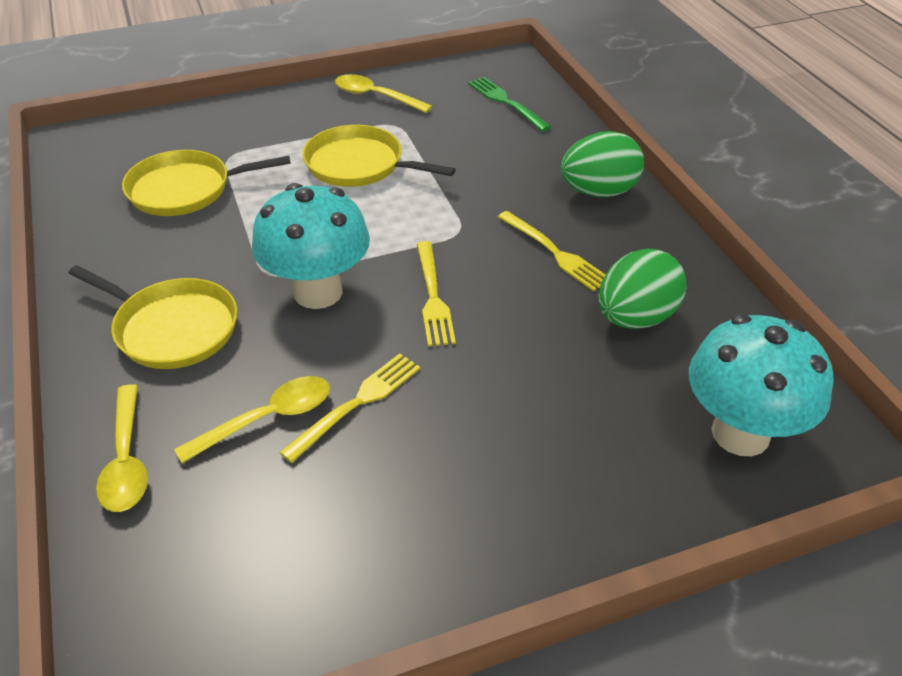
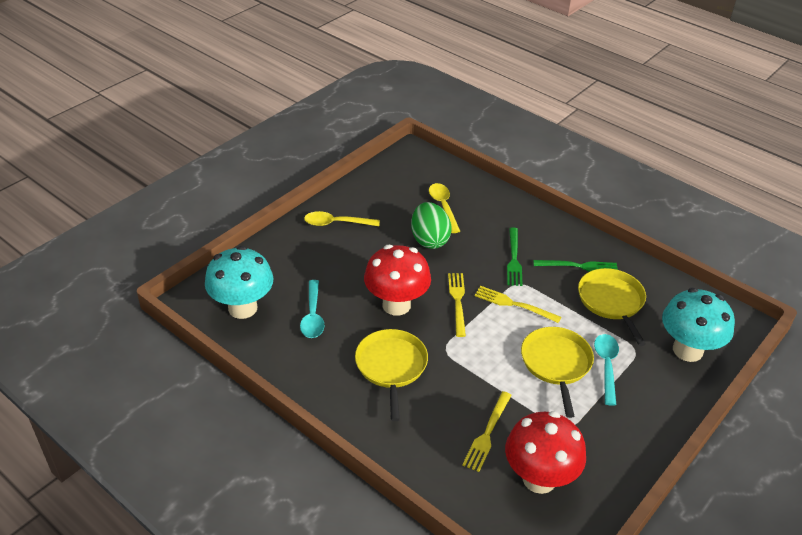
green egg: 2 -> 1
green fork: 1 -> 2
red mushroom: 0 -> 2
turquoise spoon: 0 -> 2
yellow spoon: 3 -> 2

